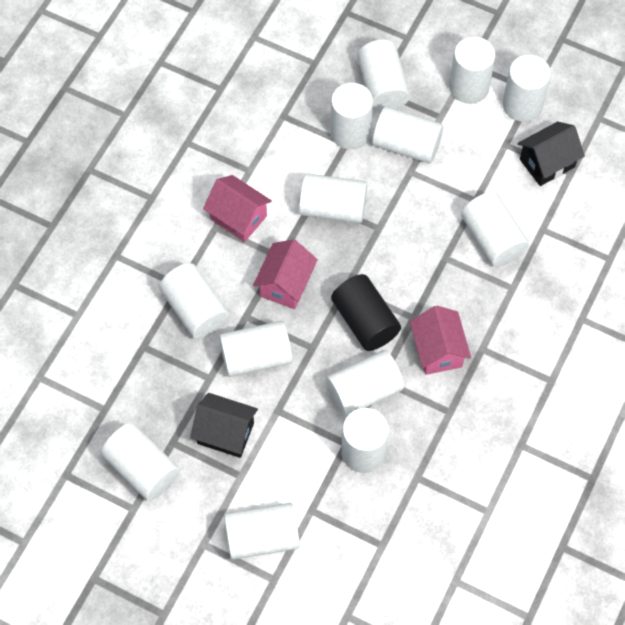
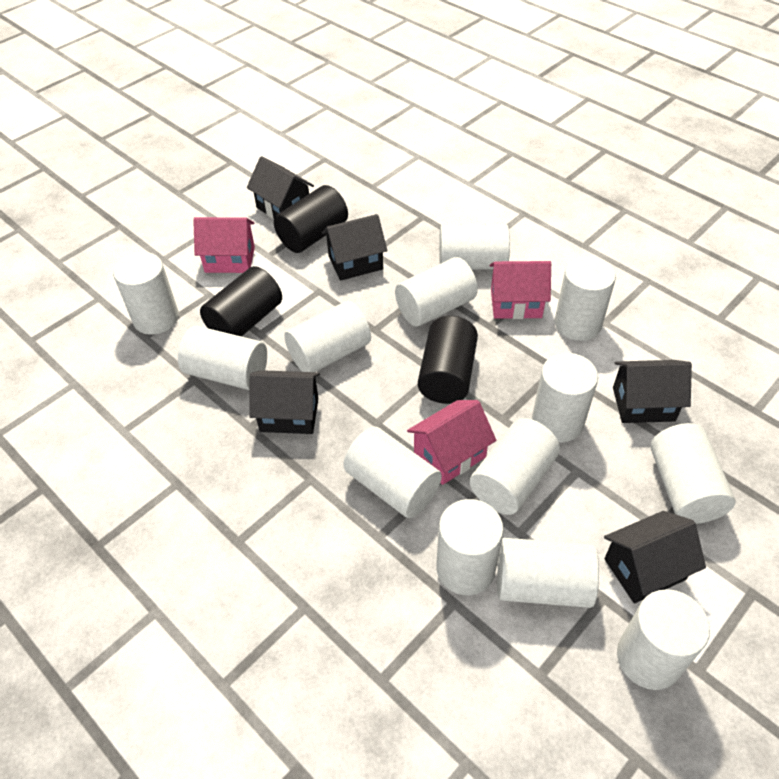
black cylinder: 1 -> 3
black house: 2 -> 5

